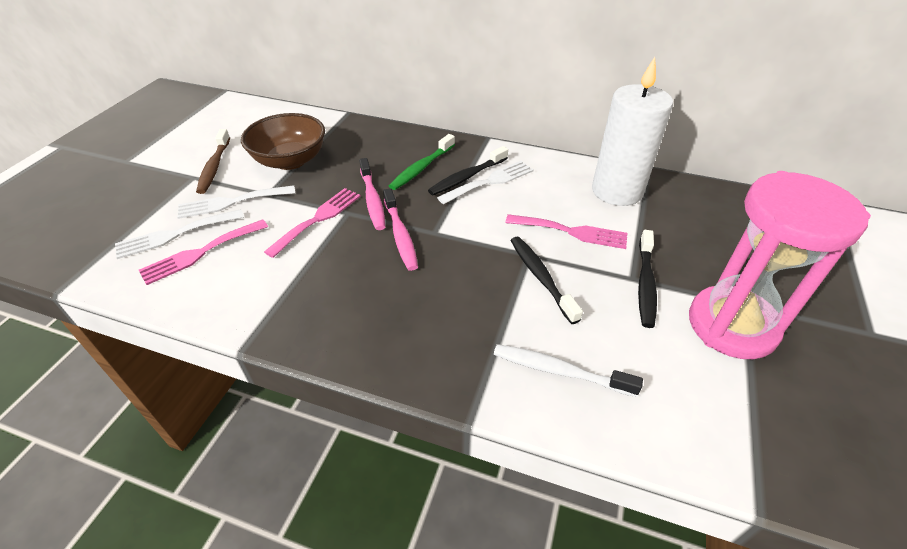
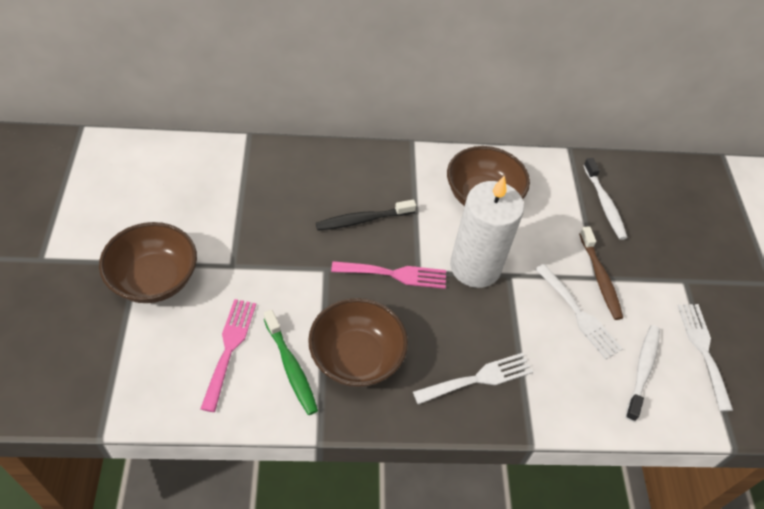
black toothbrush: 3 -> 1
brown bowl: 1 -> 3
pink fork: 3 -> 2
pink hourglass: 1 -> 0
pink toothbrush: 2 -> 0
white toothbrush: 1 -> 2

